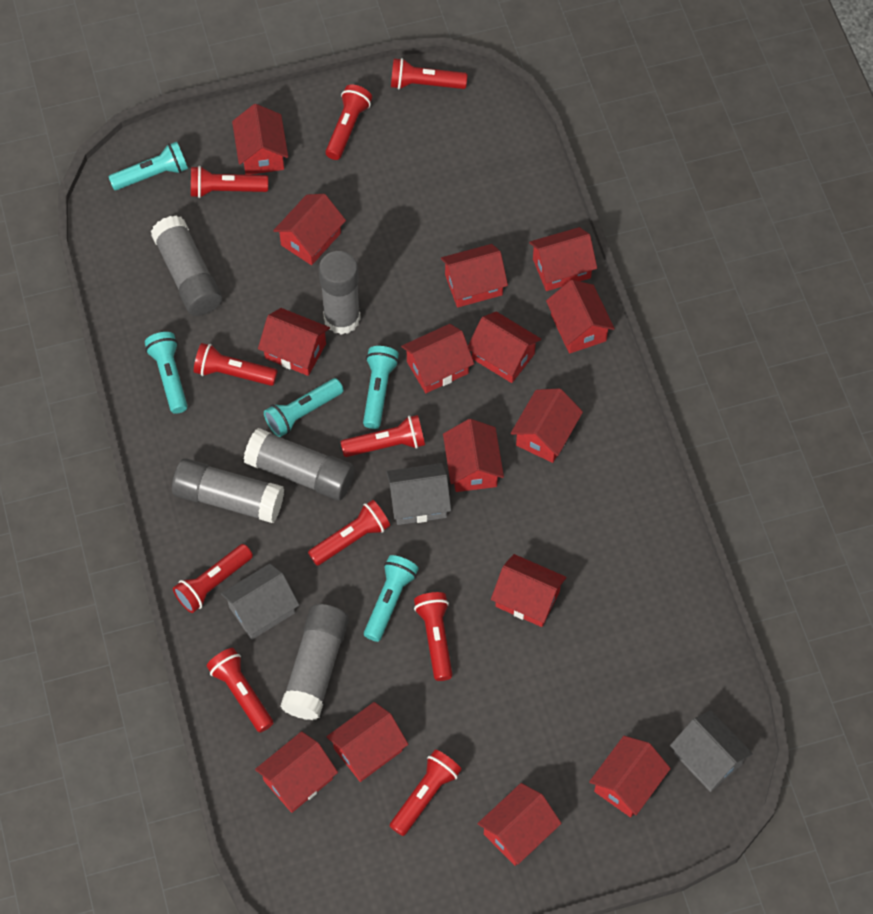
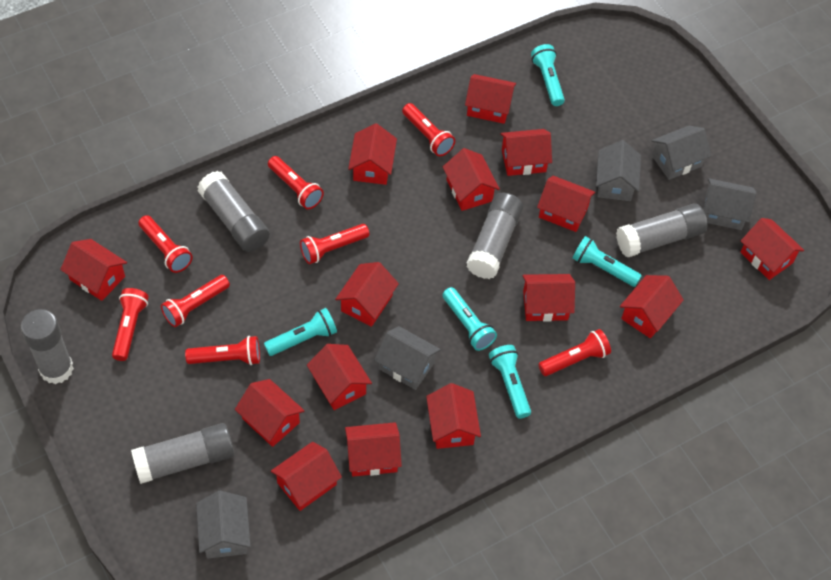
grey house: 3 -> 5
red flashlight: 10 -> 8

